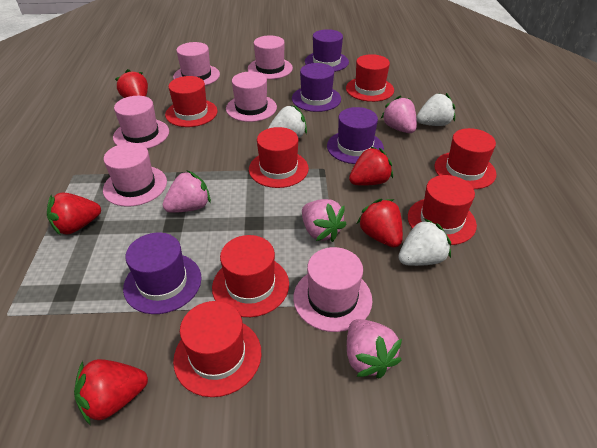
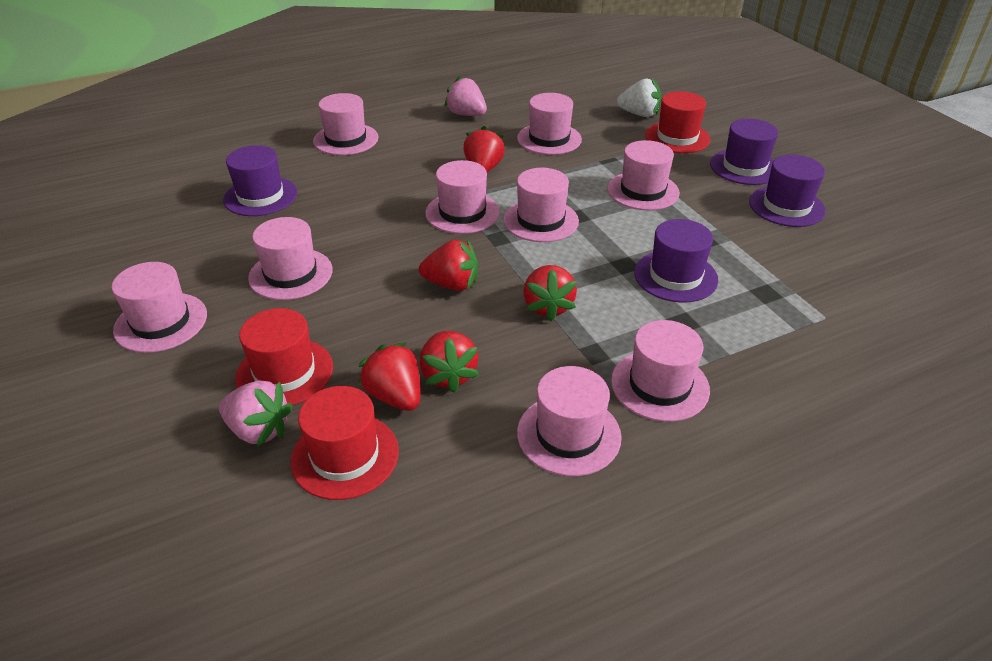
pink hat: 6 -> 9
pink strawberry: 4 -> 2
red hat: 7 -> 3
white strawberry: 3 -> 1

